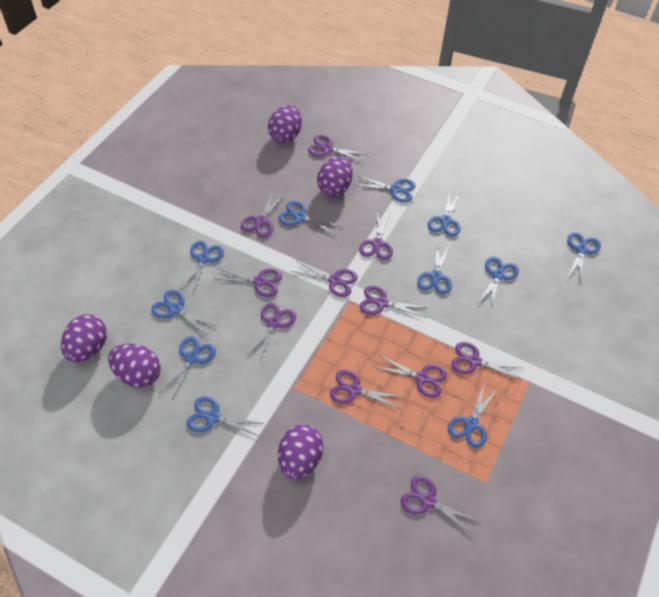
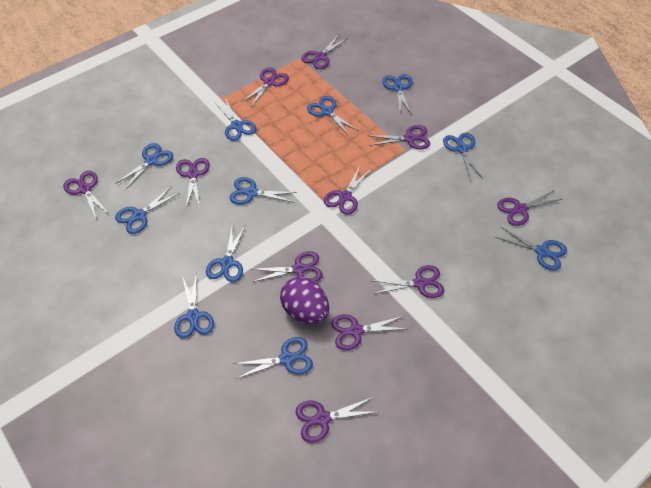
purple egg: 5 -> 1

